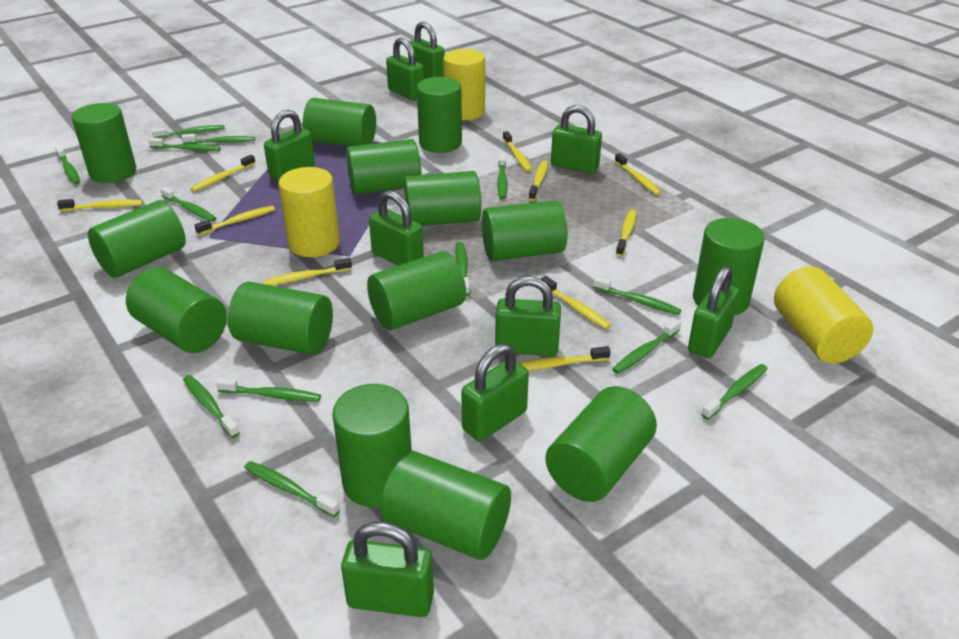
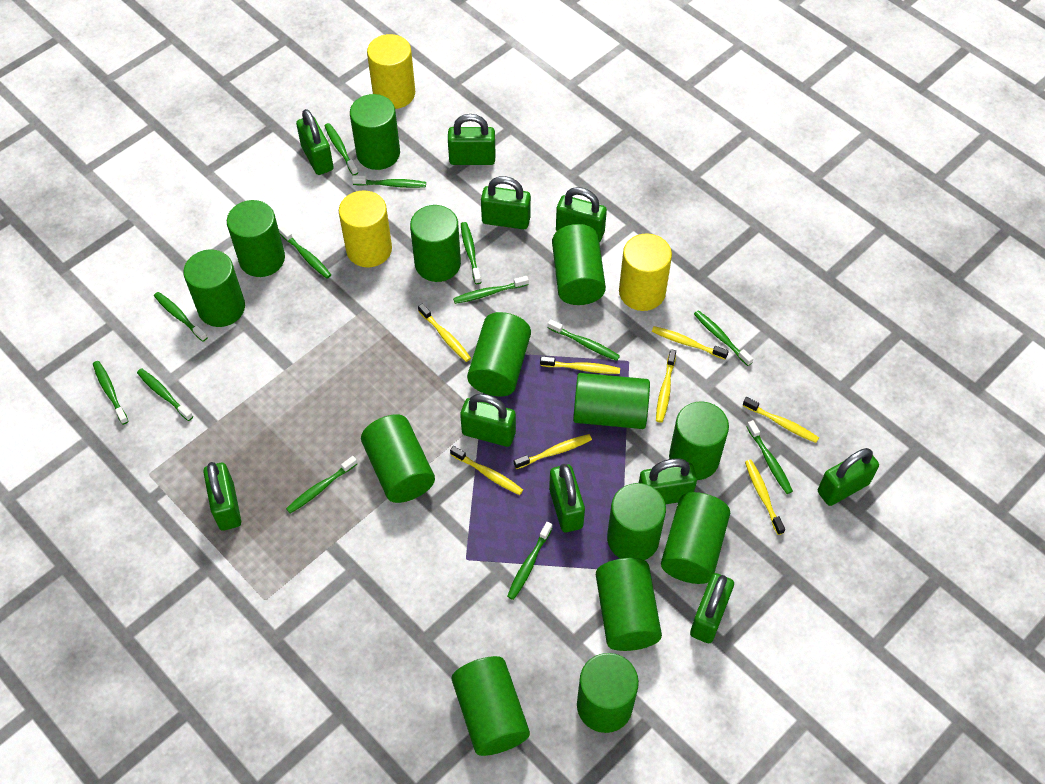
green padlock: 9 -> 10
yellow toothbrush: 10 -> 8

